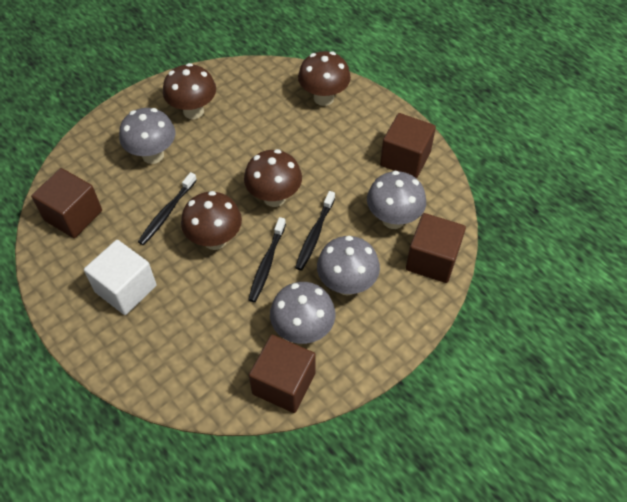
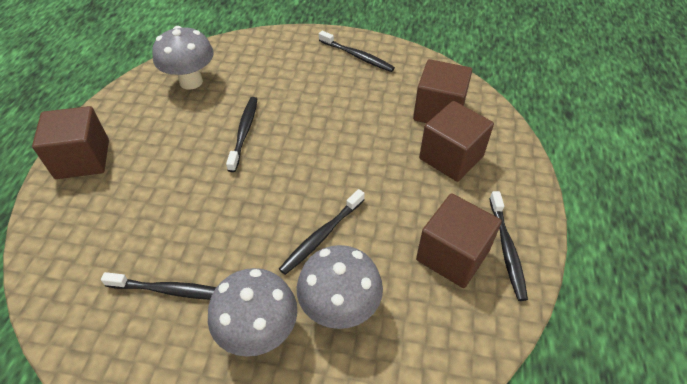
black toothbrush: 3 -> 5
brown mushroom: 4 -> 0
grey mushroom: 4 -> 3
white cube: 1 -> 0

